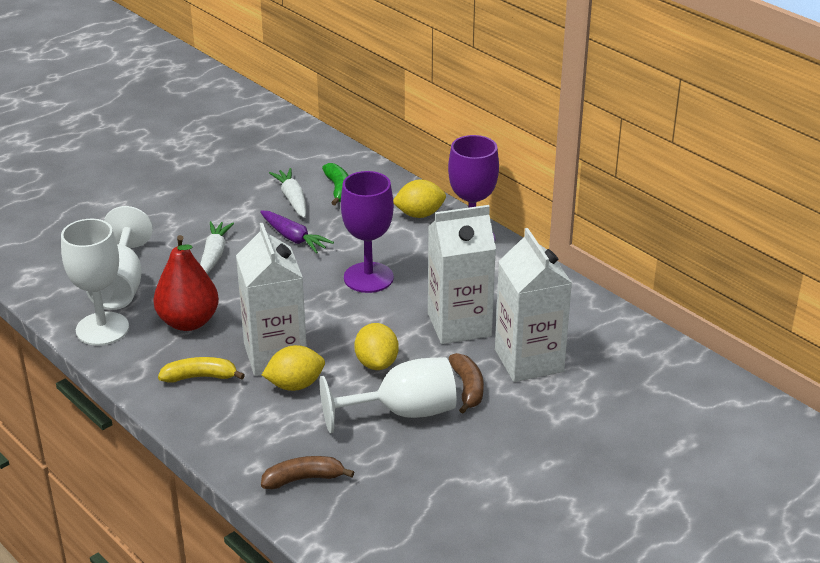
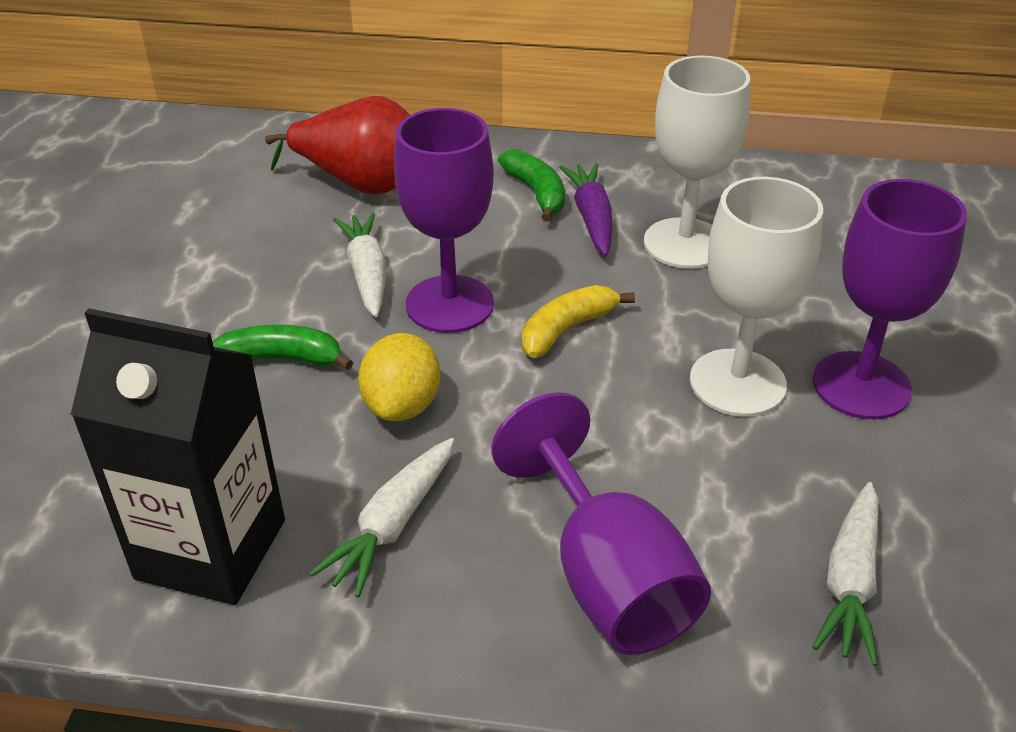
black carton: 0 -> 1
brown banana: 2 -> 0
green banana: 1 -> 2
purple goblet: 2 -> 3
white carrot: 2 -> 3
white carton: 3 -> 0
white goblet: 3 -> 2
yellow lemon: 3 -> 1

